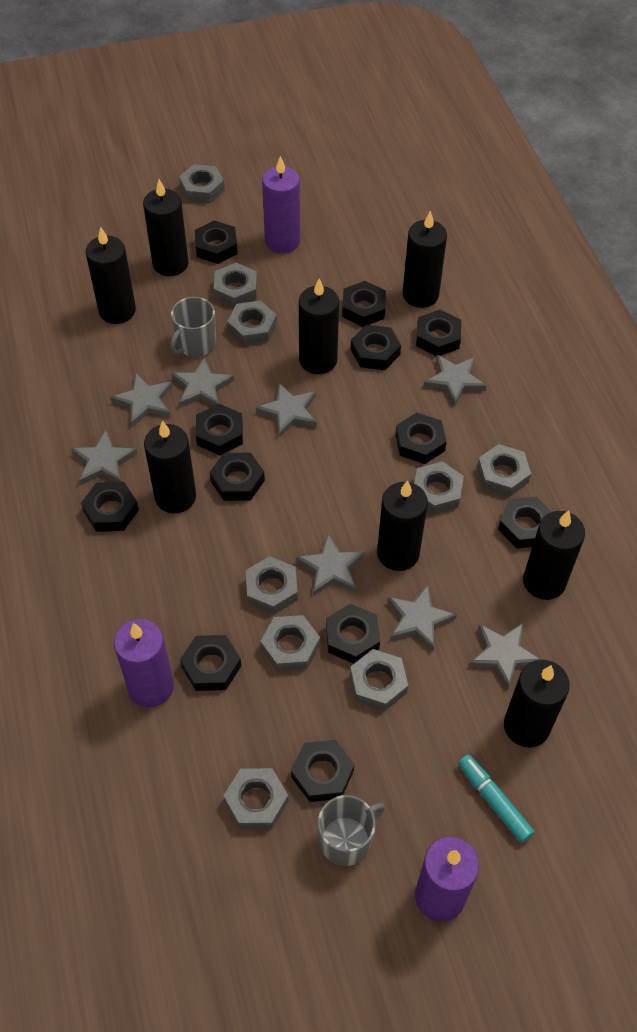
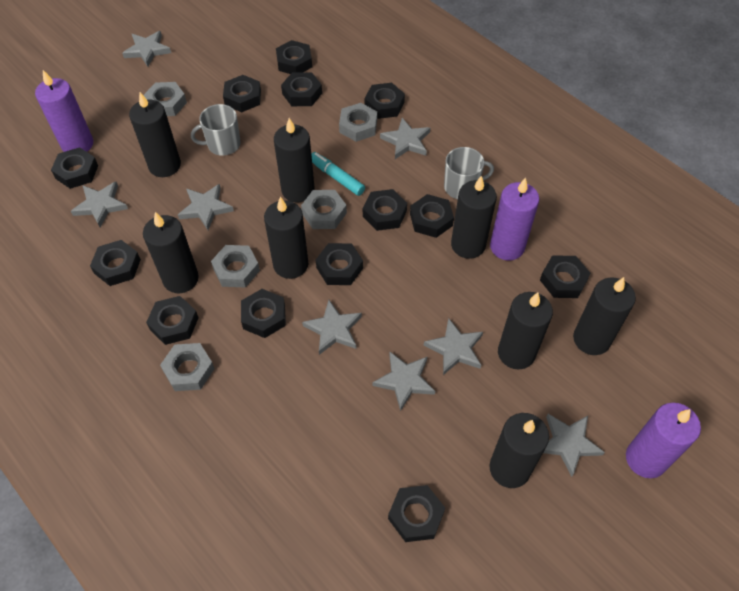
black nut: 12 -> 13
grey nut: 9 -> 5

